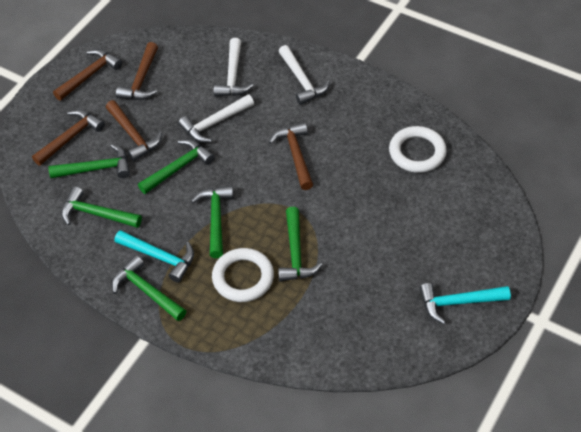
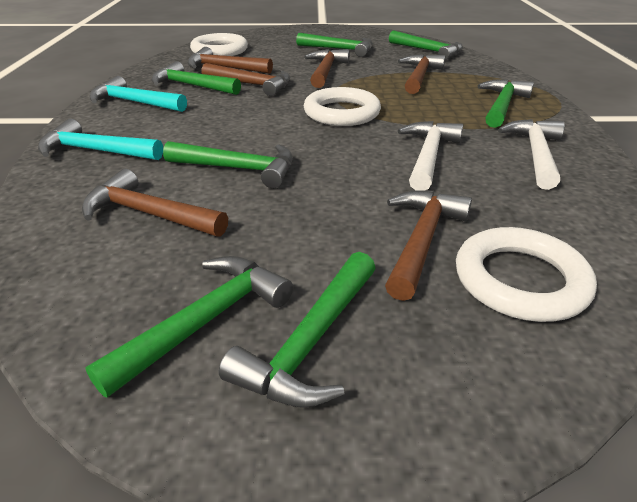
brown hammer: 5 -> 6
green hammer: 6 -> 7
white hammer: 3 -> 2
white ring: 2 -> 3

